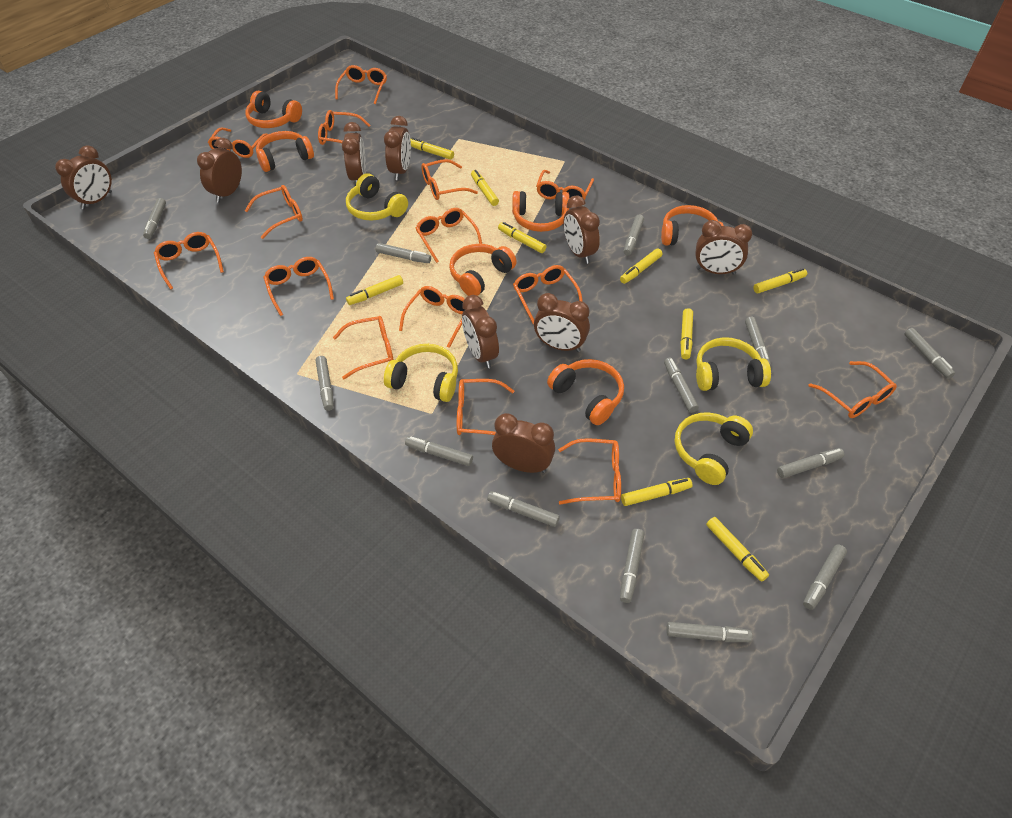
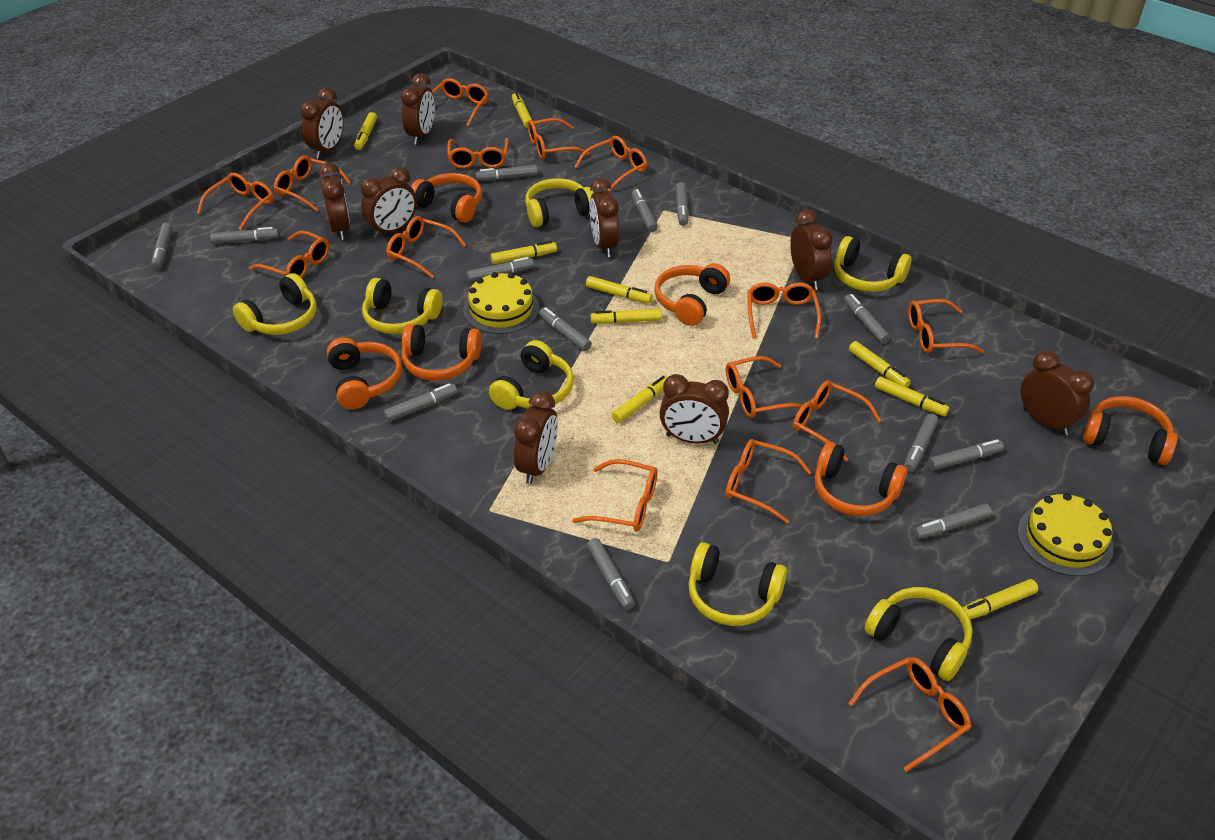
yellow cake: 0 -> 2
yellow headphones: 4 -> 7

